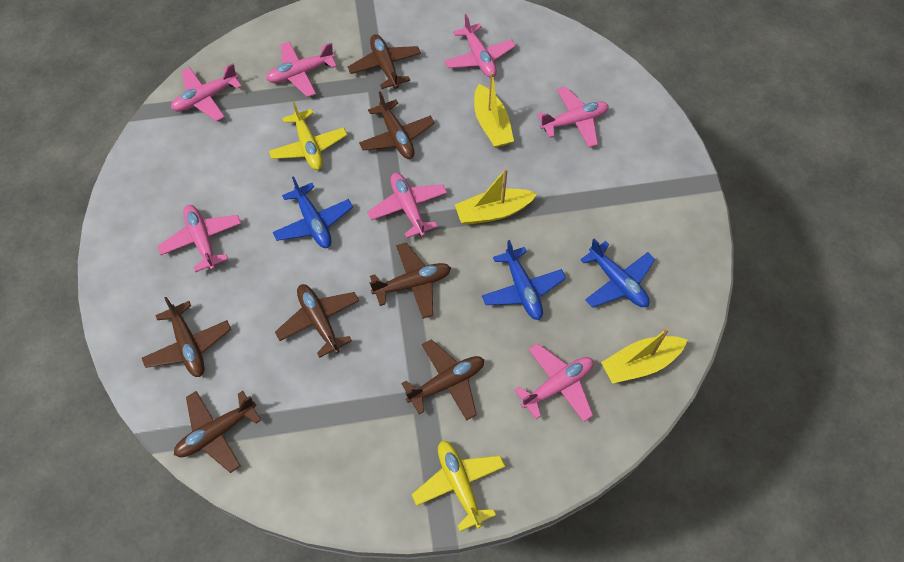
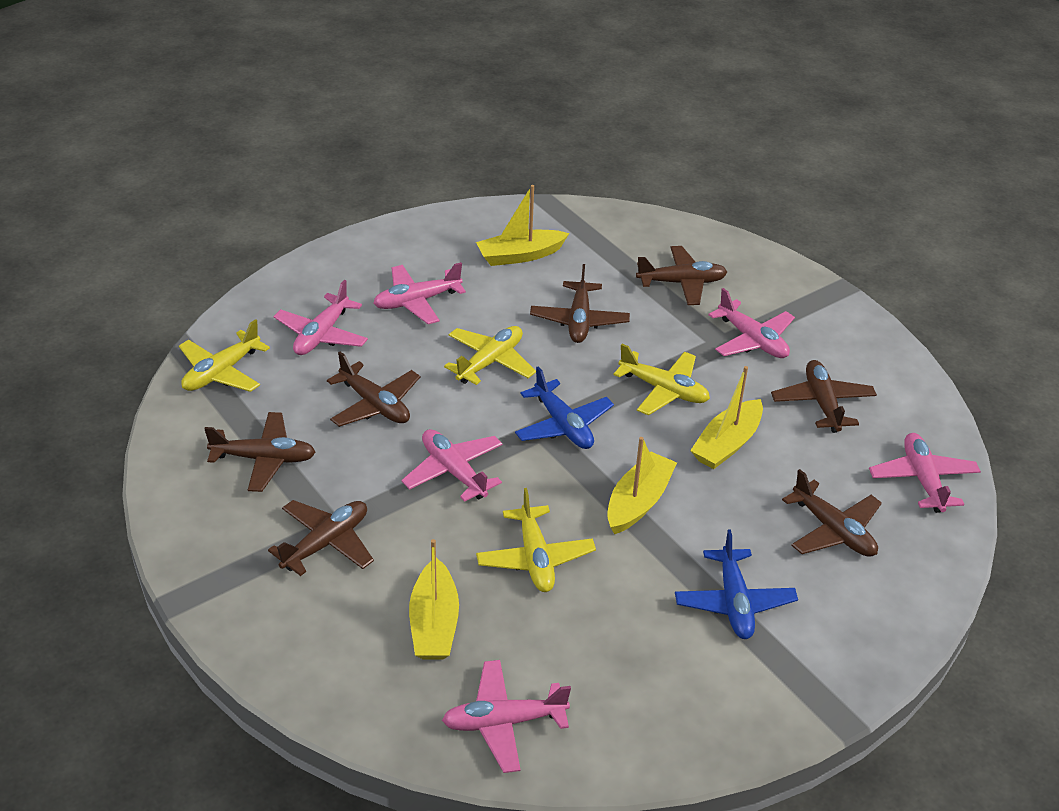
blue plane: 3 -> 2
pink plane: 7 -> 6
yellow boat: 3 -> 4
yellow plane: 2 -> 4

